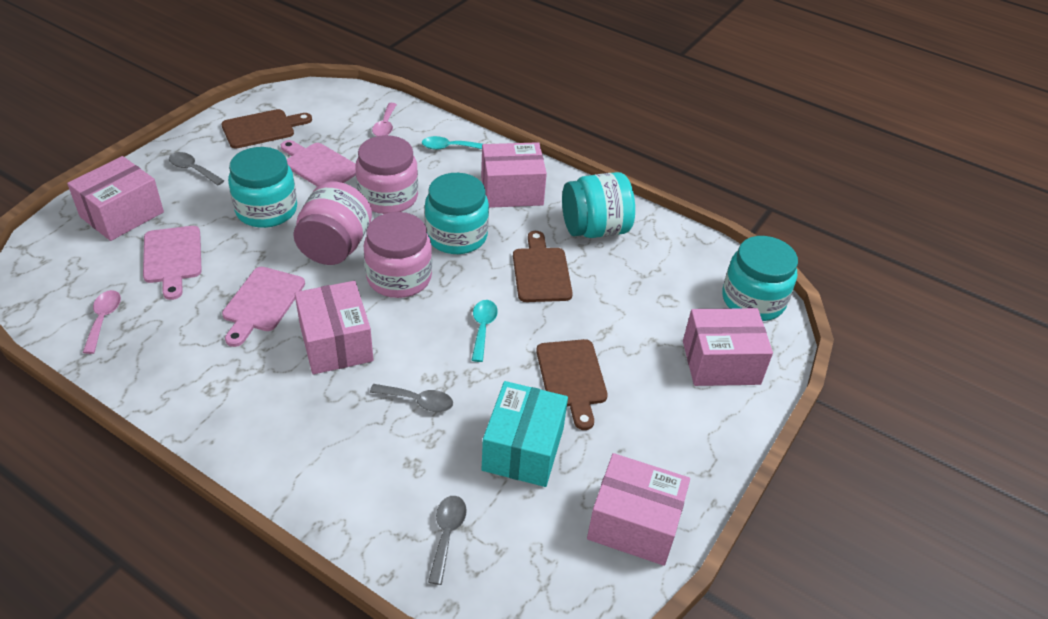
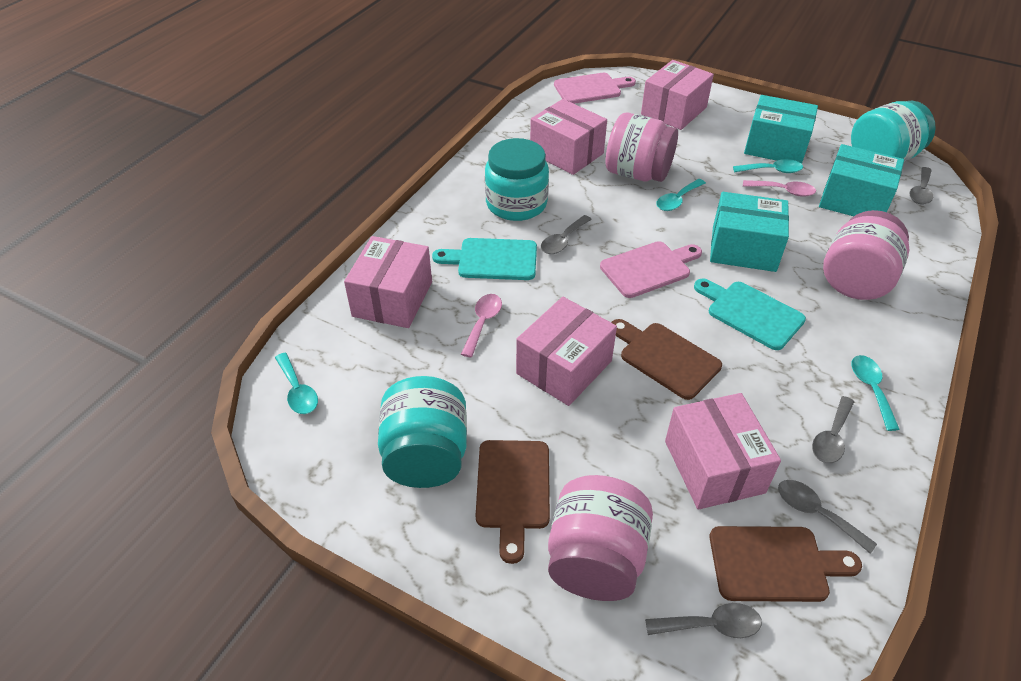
grey spoon: 3 -> 5
pink cutting board: 3 -> 2
turquoise box: 1 -> 3
turquoise cutting board: 0 -> 2
turquoise jar: 4 -> 3
turquoise spoon: 2 -> 4

